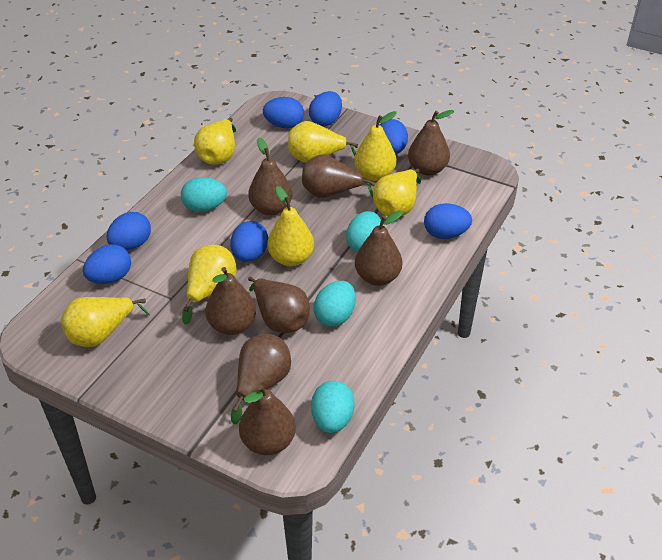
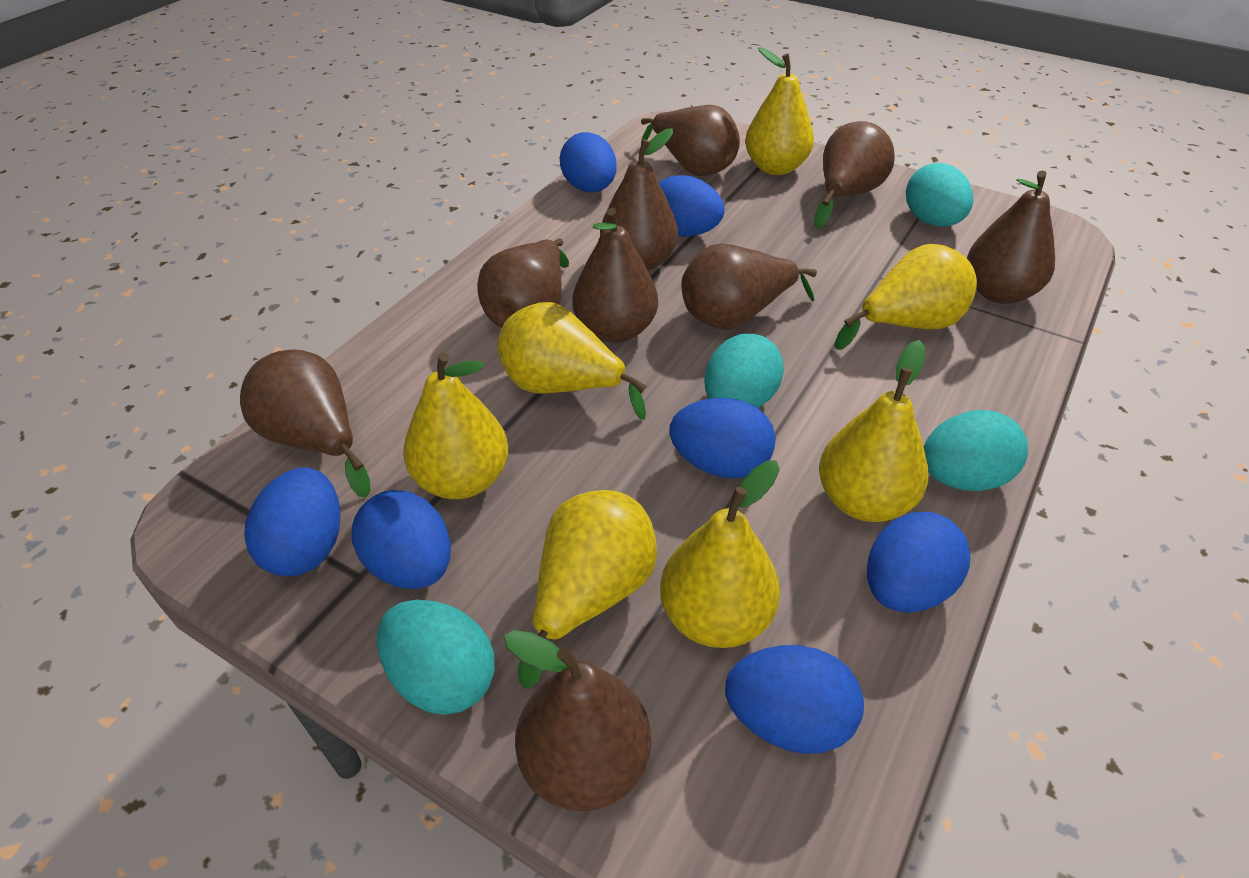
brown pear: 8 -> 9

